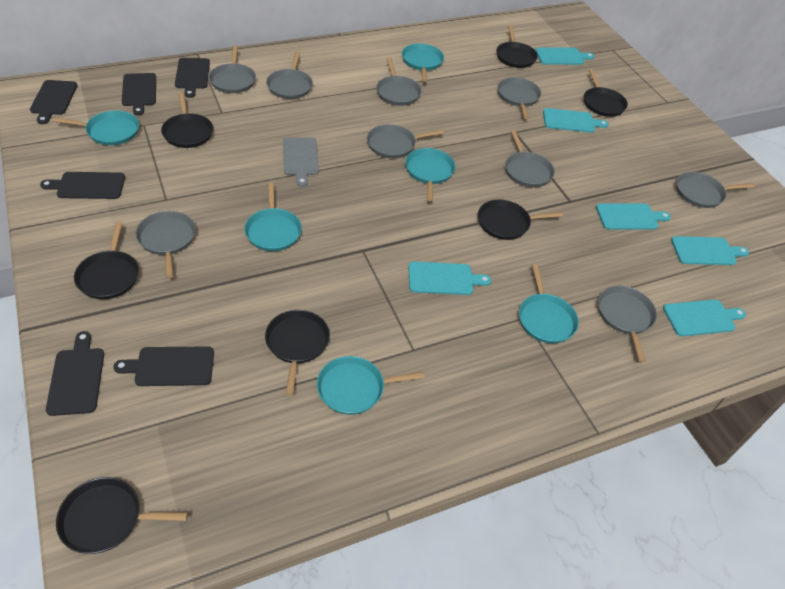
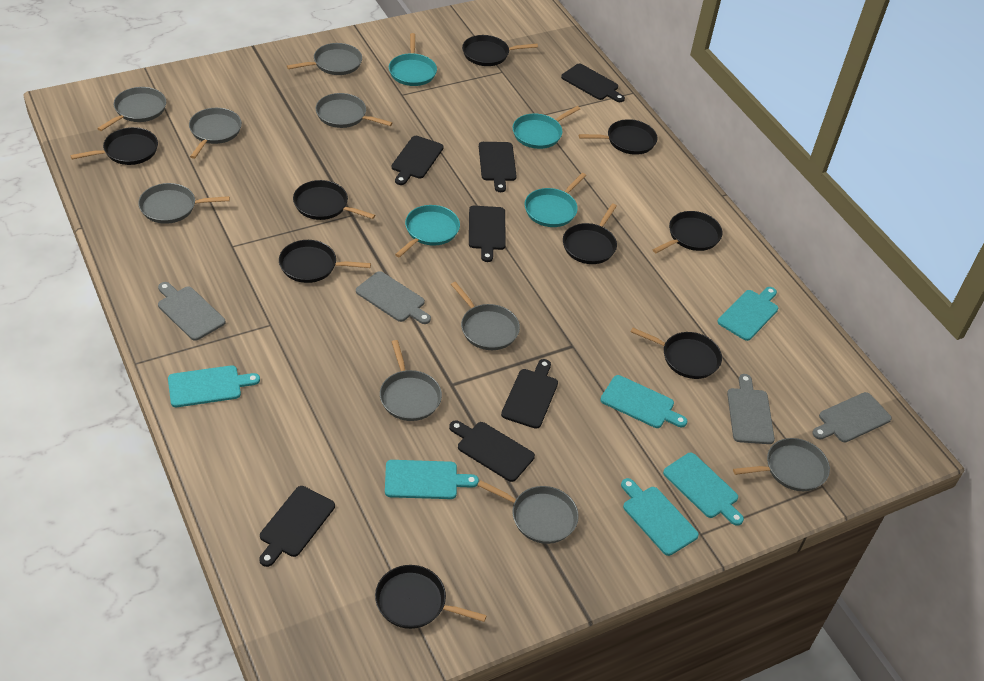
black cutting board: 6 -> 7
black pan: 7 -> 9
grey cutting board: 1 -> 4
turquoise pan: 6 -> 4

